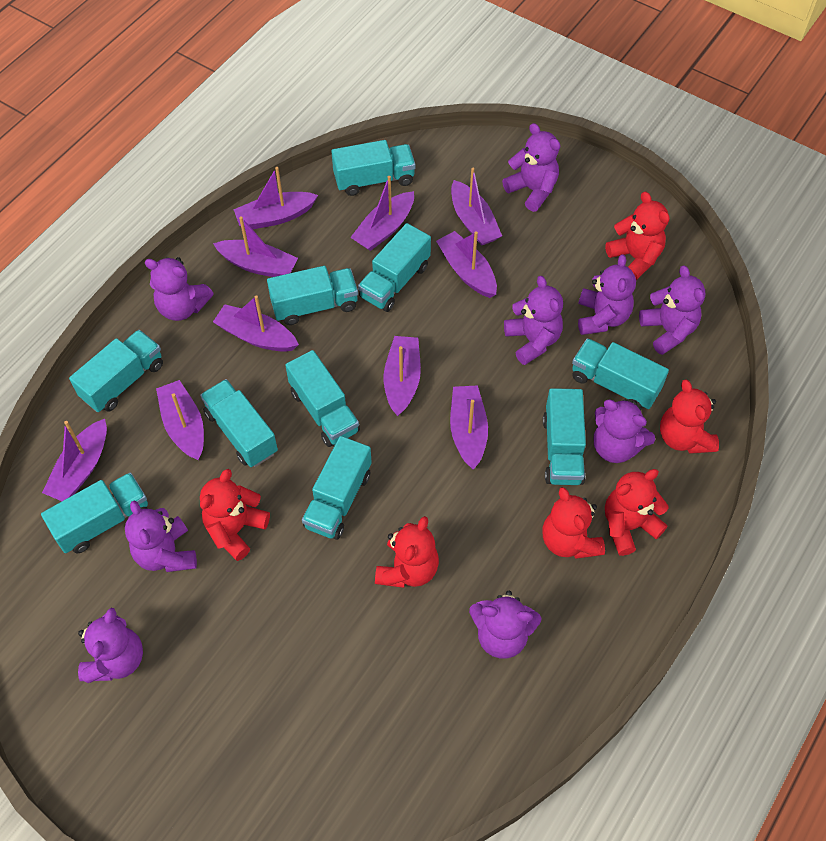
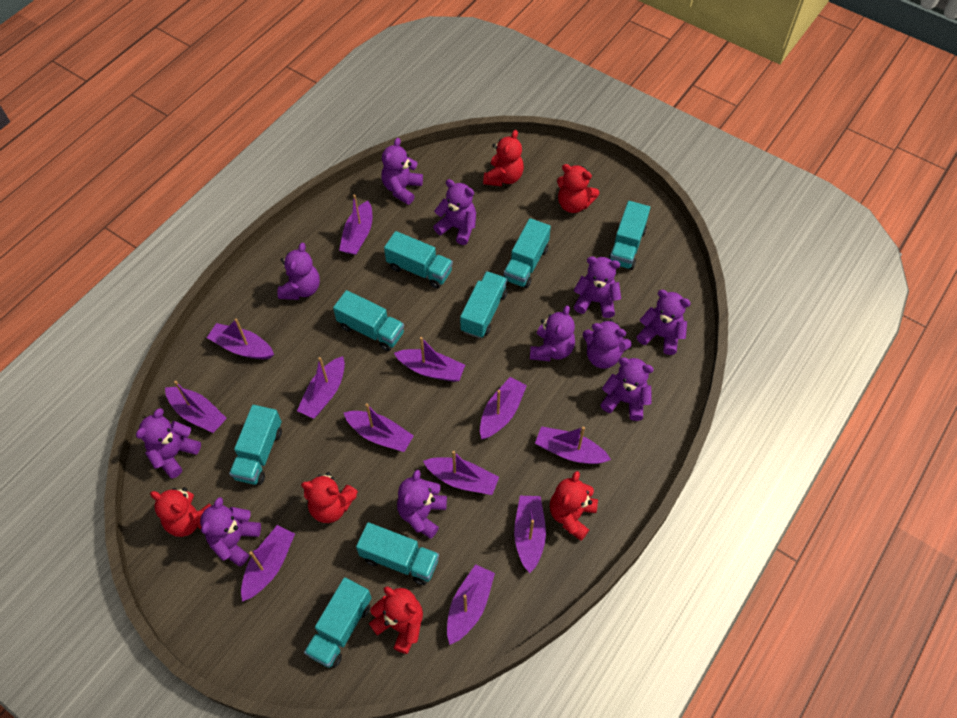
purple boat: 10 -> 12
purple teddy bear: 9 -> 11
turquoise truck: 10 -> 8

